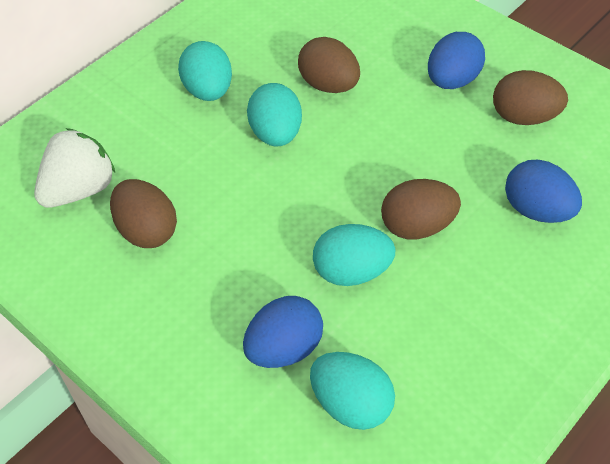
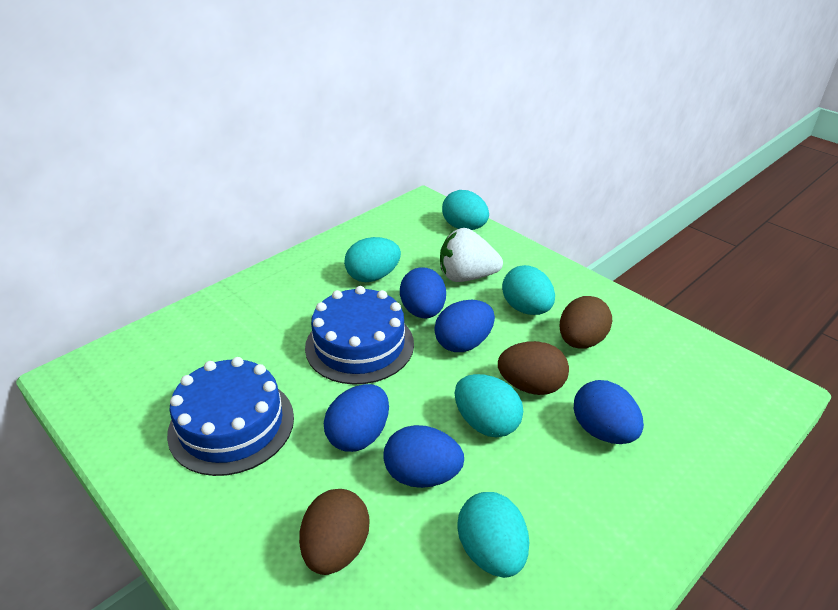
blue cake: 0 -> 2
blue egg: 3 -> 5
brown egg: 4 -> 3
turquoise egg: 4 -> 5

